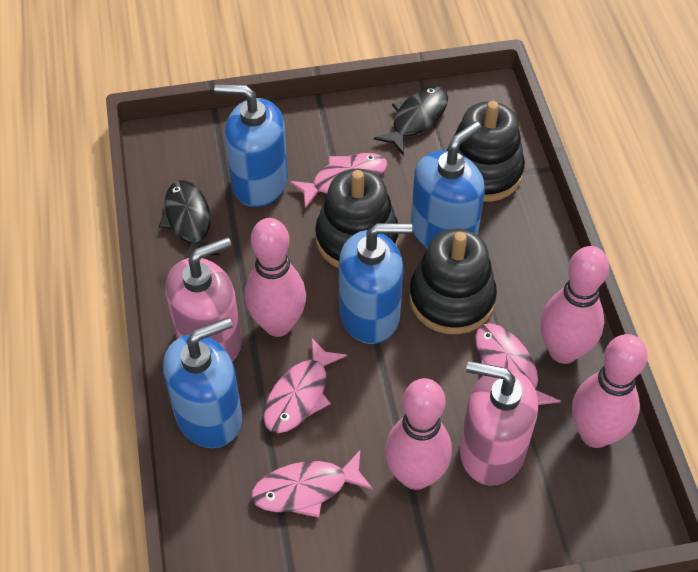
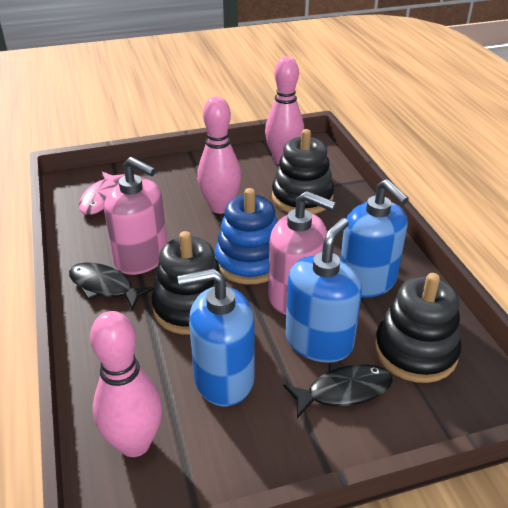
blue soap dispenser: 4 -> 3
blue stacking toy: 0 -> 1
pink bowling pin: 4 -> 3
pink fish: 4 -> 1

